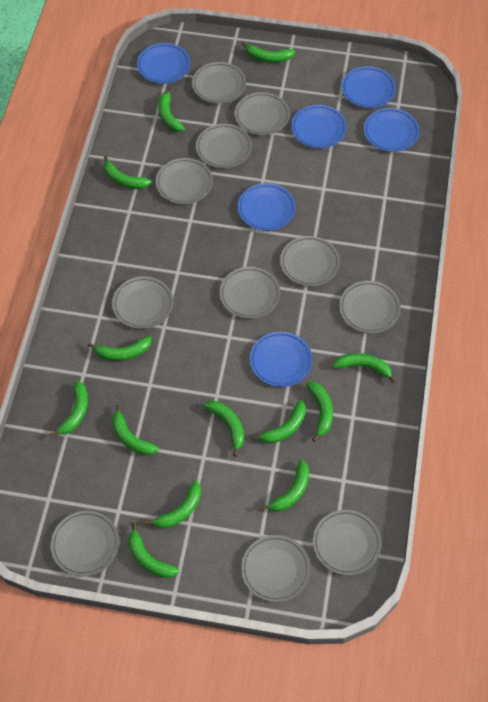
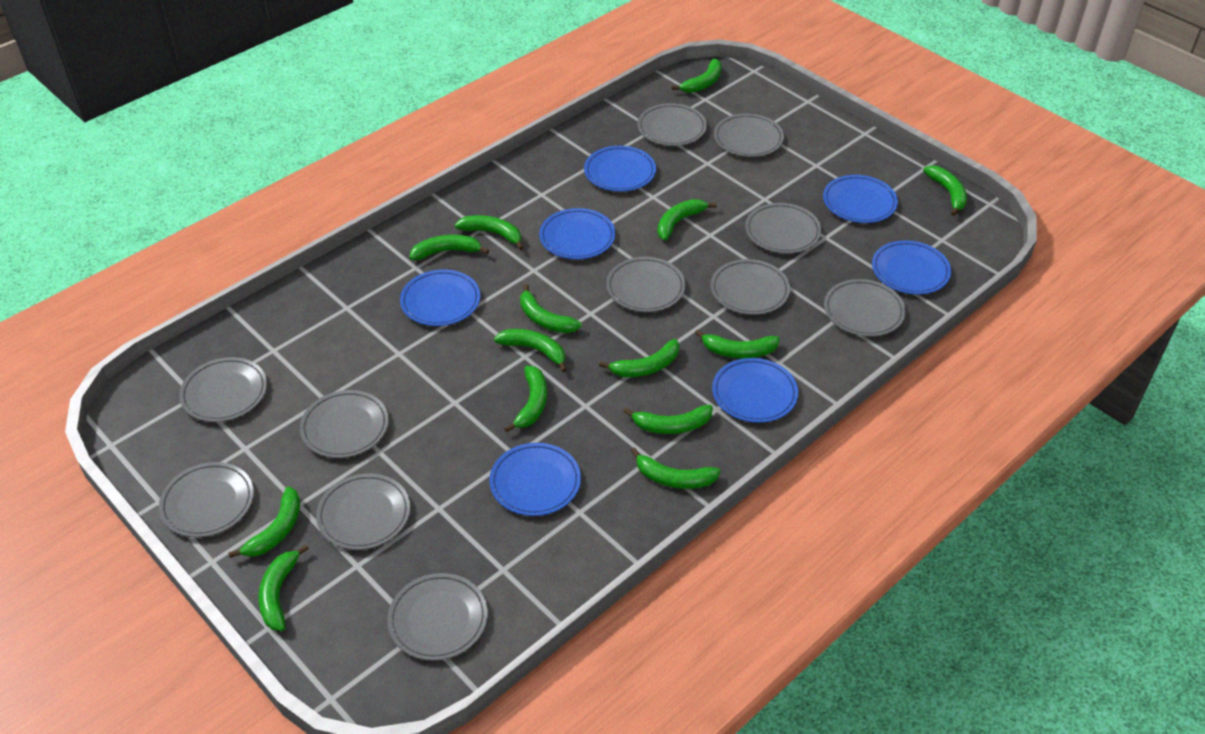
blue plate: 6 -> 7
green banana: 13 -> 14

